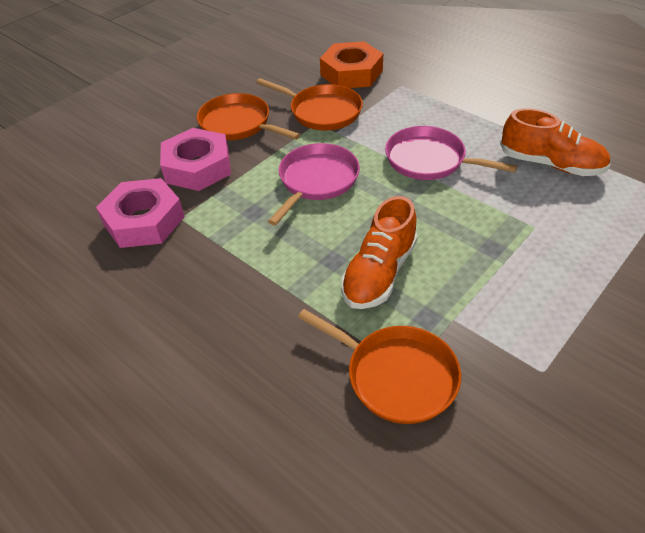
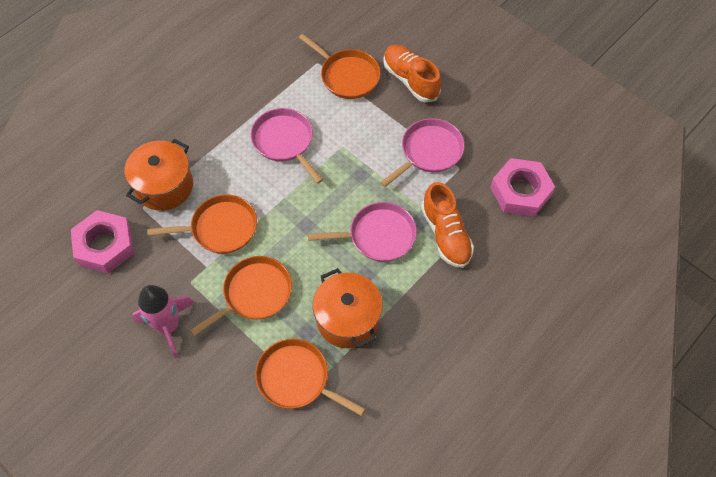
orange nut: 1 -> 0
orange pan: 3 -> 4
orange pot: 0 -> 2
pink pan: 2 -> 3
pink rocket: 0 -> 1

